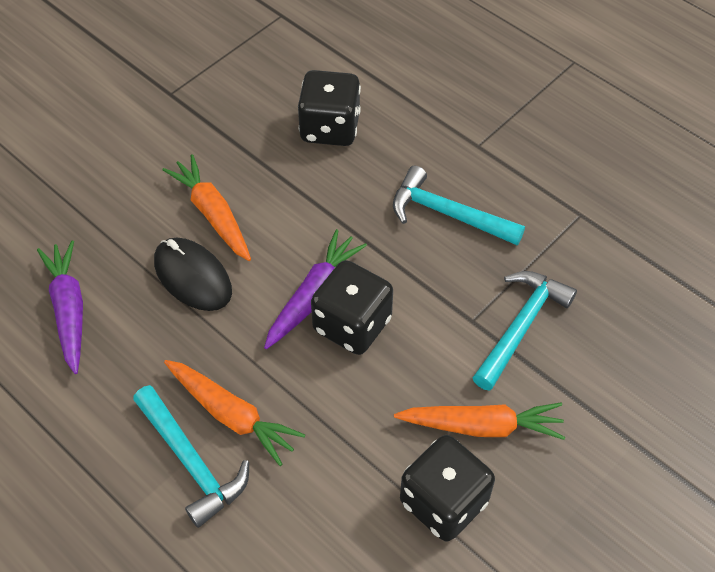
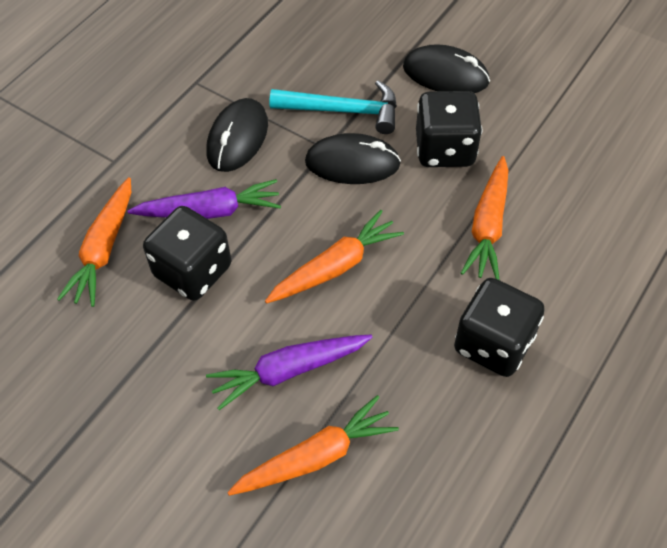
black mouse: 1 -> 3
orange carrot: 3 -> 4
turquoise hammer: 3 -> 1

